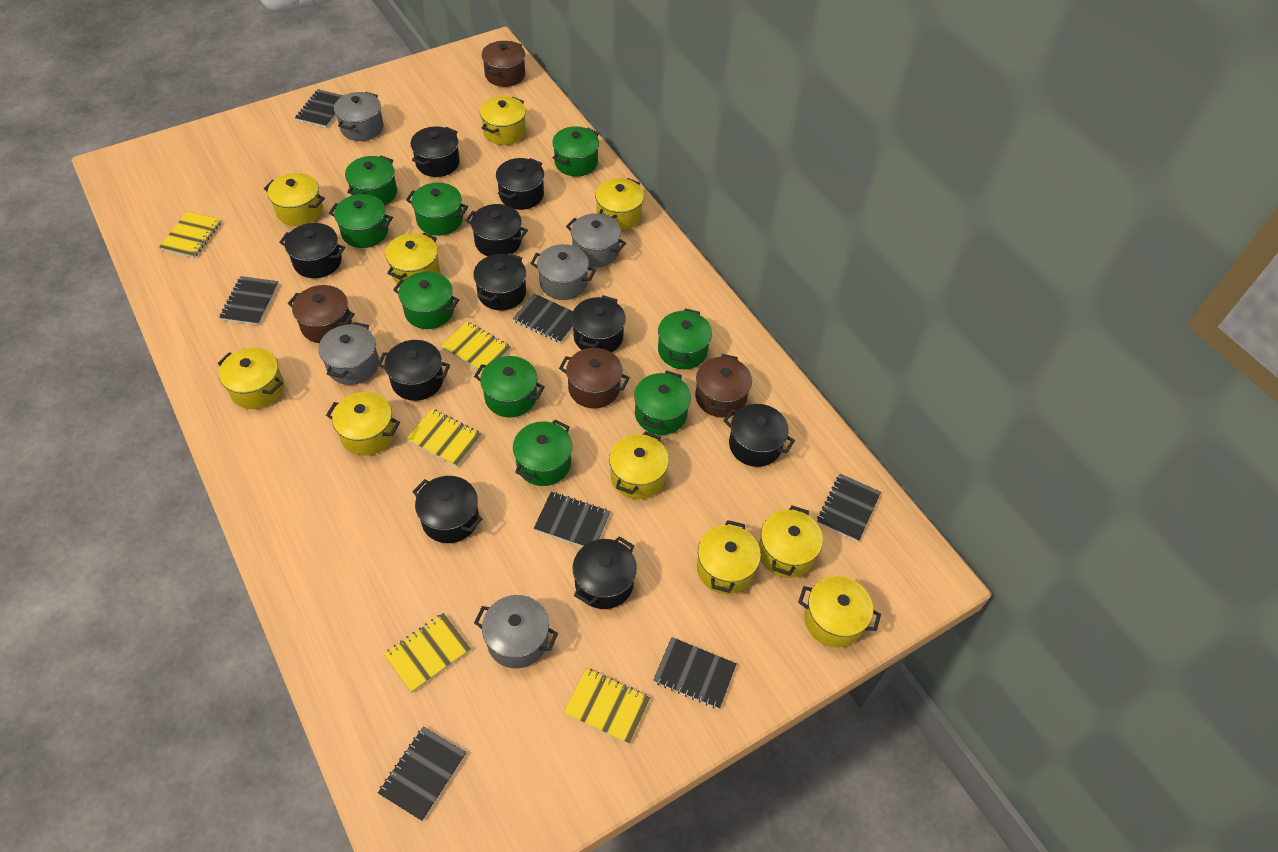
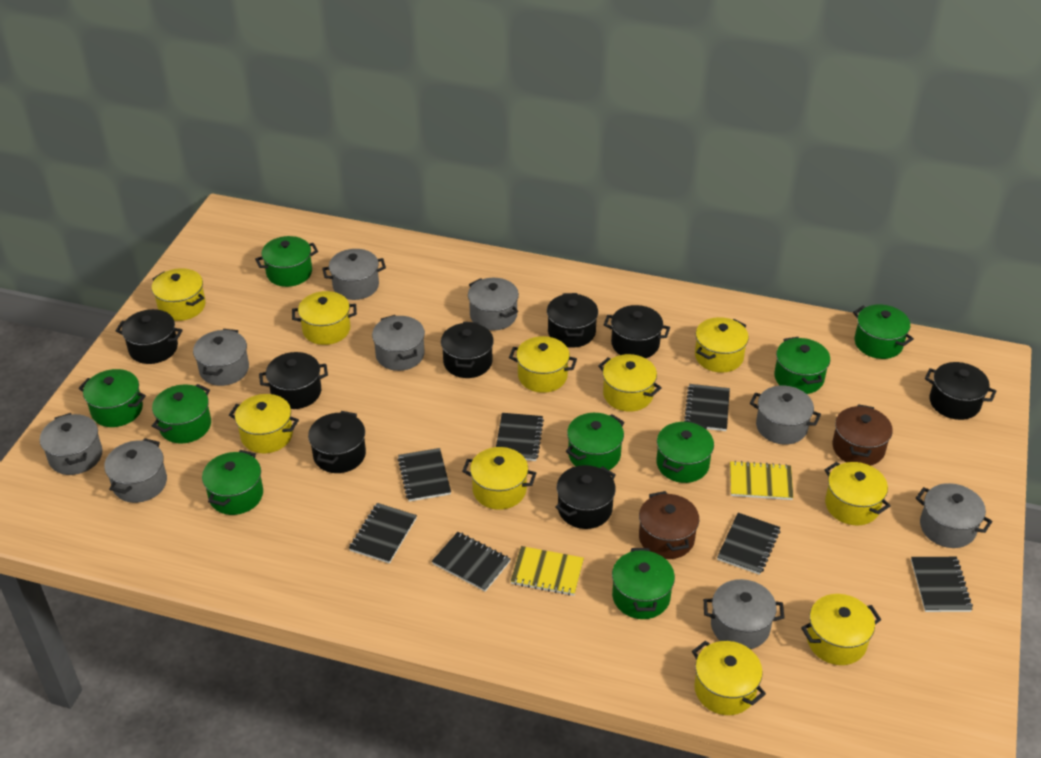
black pot: 10 -> 8
brown pot: 4 -> 2
grey pot: 5 -> 9
yellow notebook: 5 -> 2

